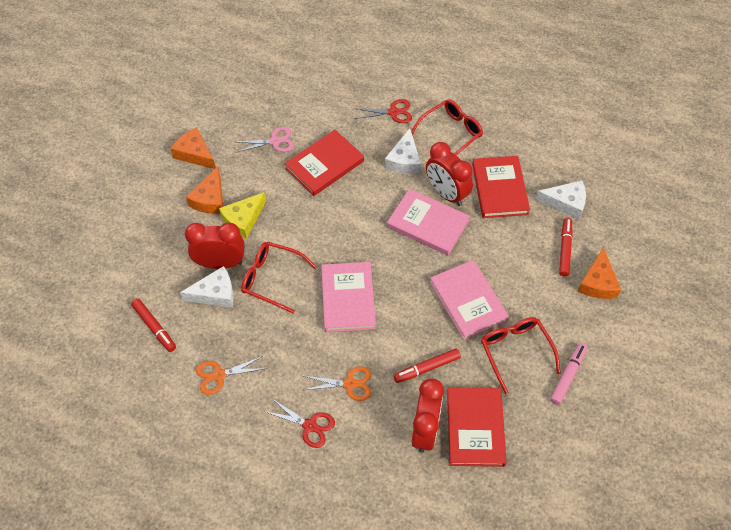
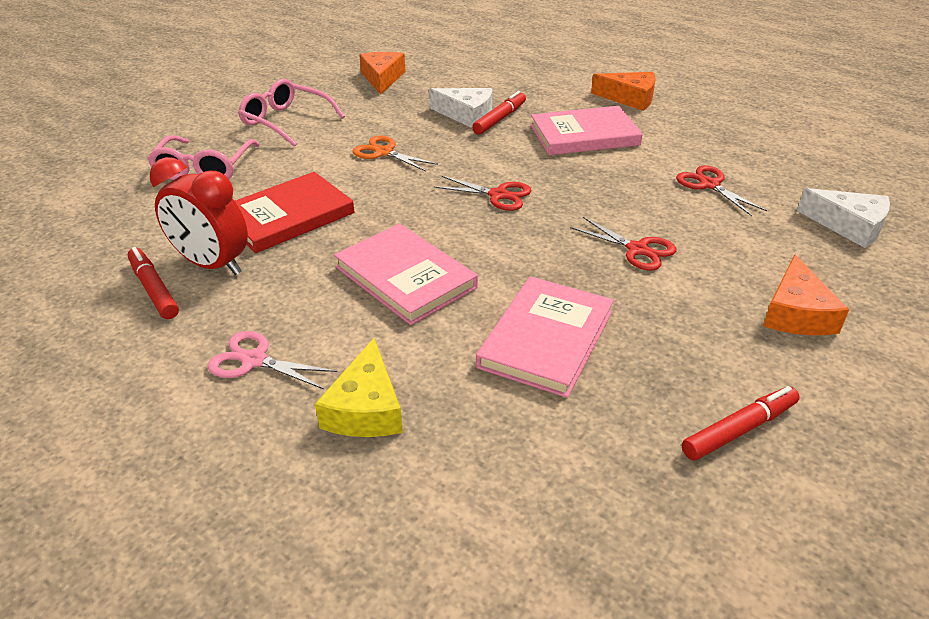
orange scissors: 2 -> 1
pink glasses: 0 -> 2
pink marker: 1 -> 0
red book: 3 -> 1
red clock: 3 -> 1
red glasses: 3 -> 0
red scissors: 2 -> 3
white cheese: 3 -> 2

